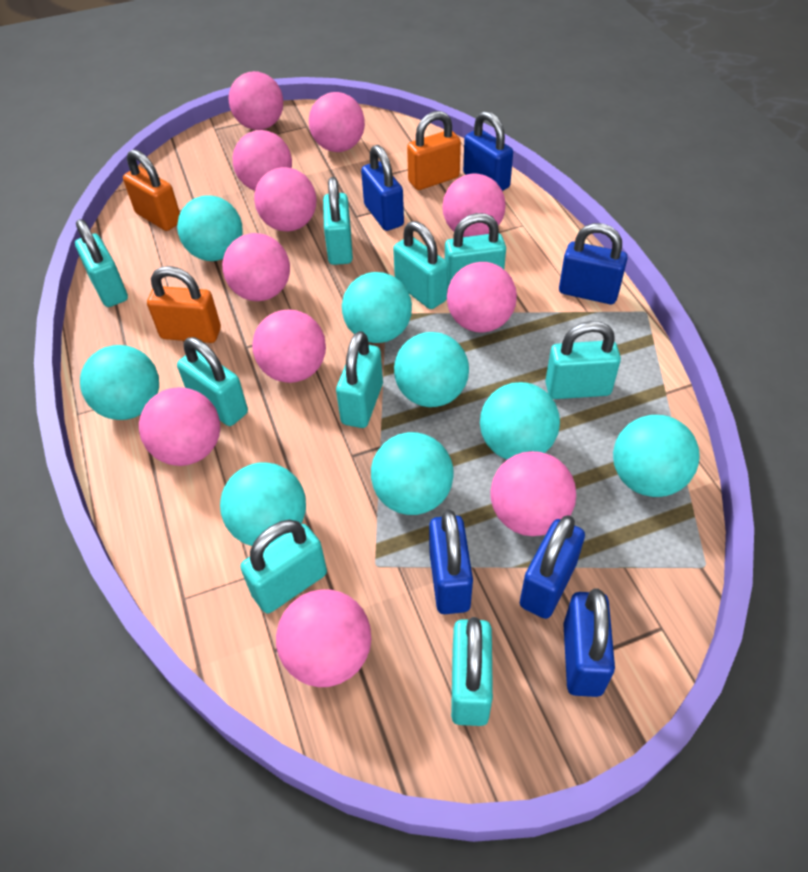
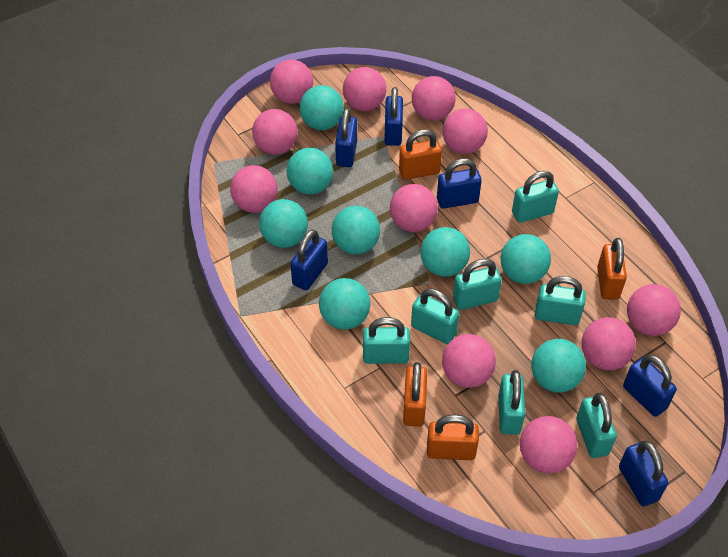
orange padlock: 3 -> 4
turquoise padlock: 9 -> 7

